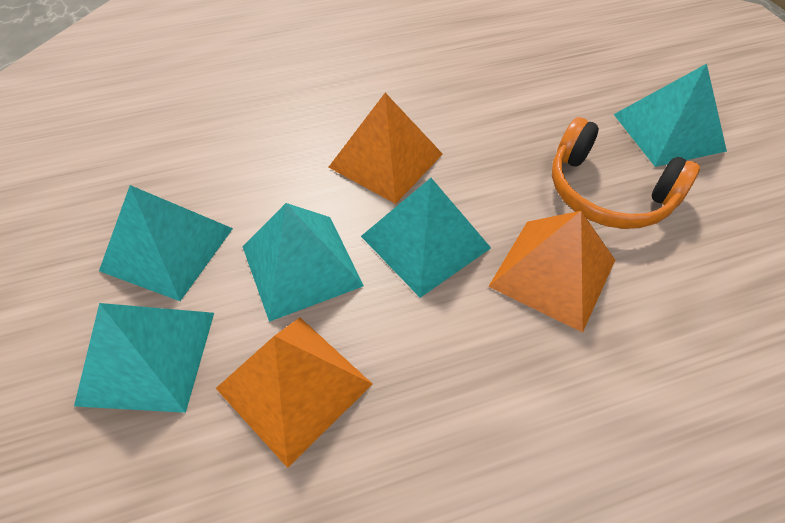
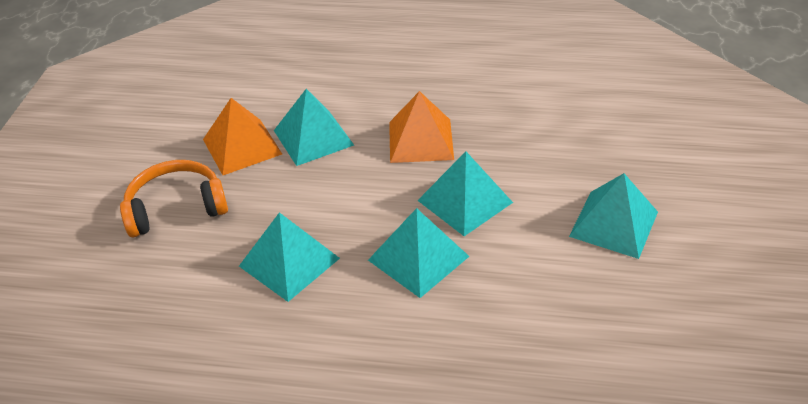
orange pyramid: 3 -> 2

